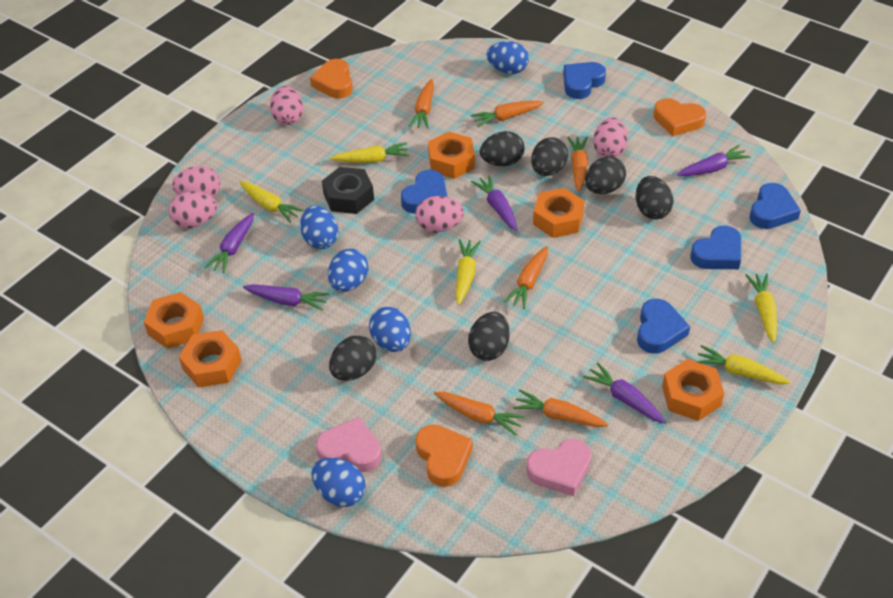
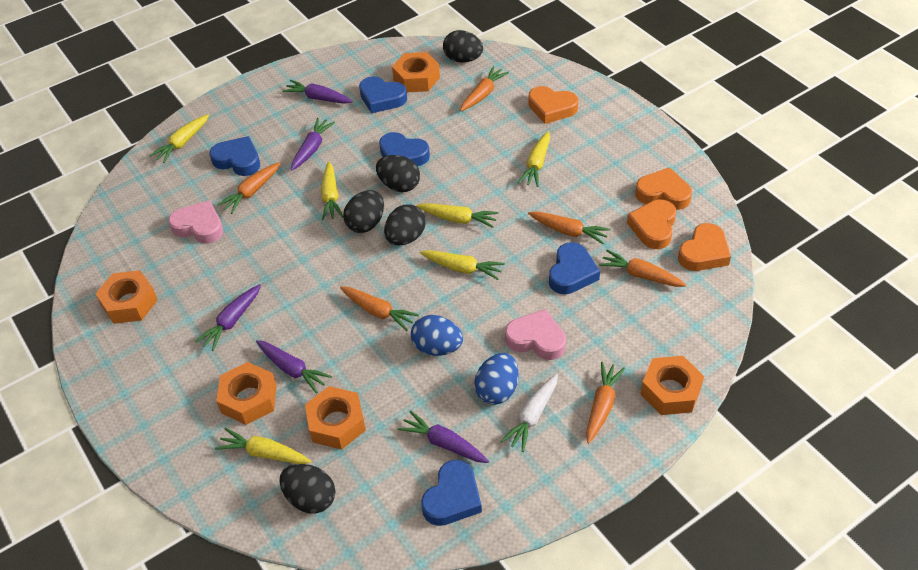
black egg: 6 -> 5
black nut: 1 -> 0
blue egg: 5 -> 2
orange heart: 3 -> 4
pink egg: 5 -> 0
white carrot: 0 -> 1
yellow carrot: 5 -> 6

